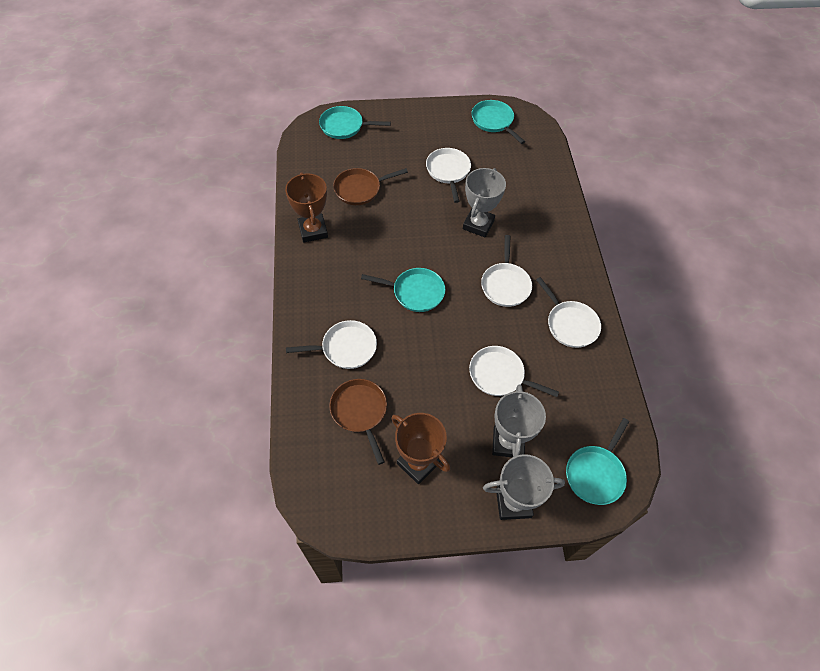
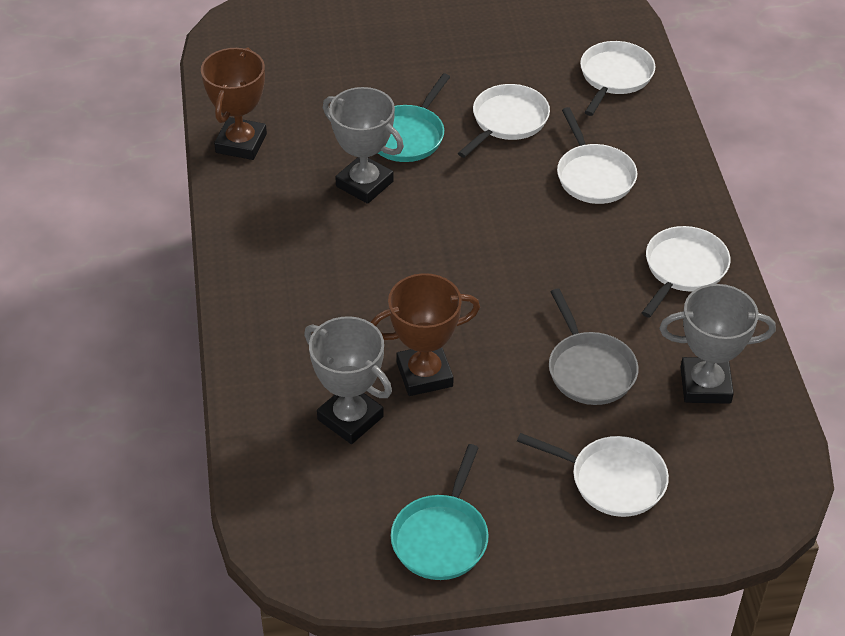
brown pan: 2 -> 0
grey pan: 0 -> 1
turquoise pan: 4 -> 2

